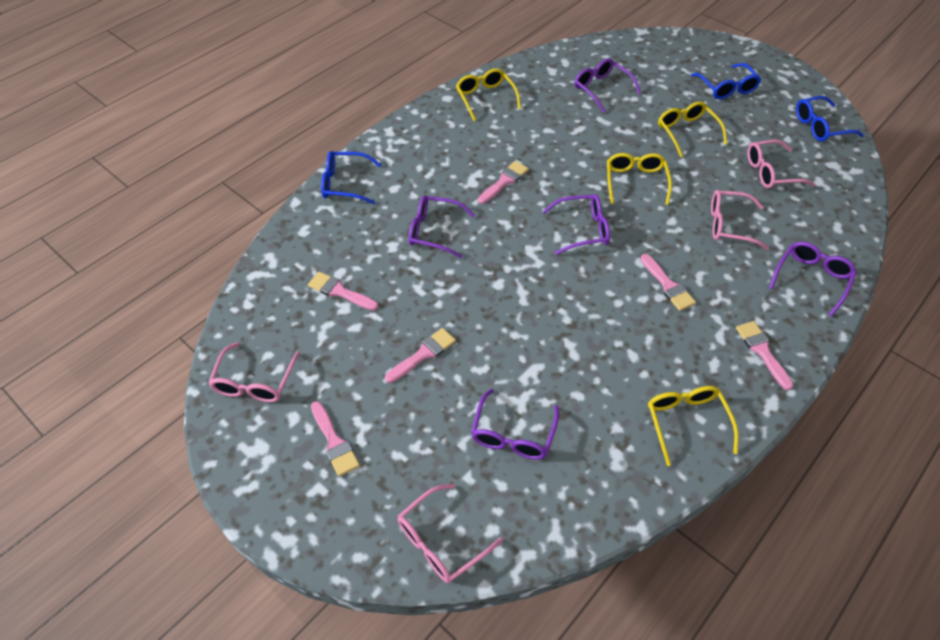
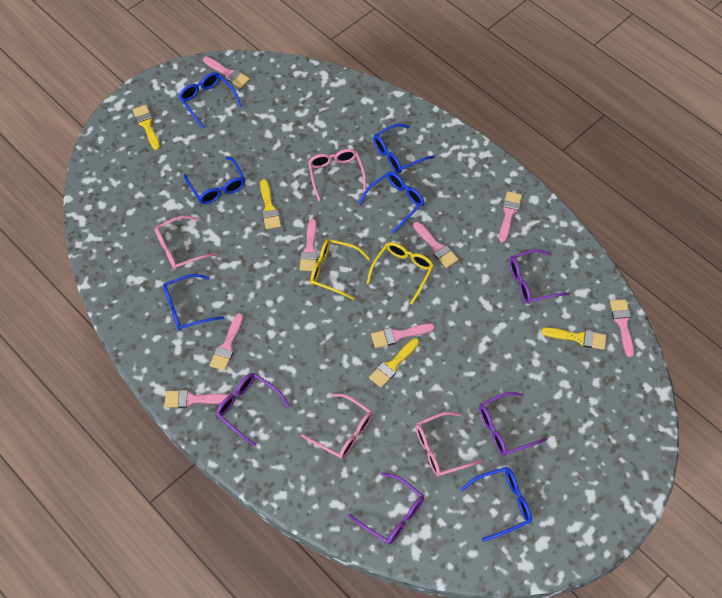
blue glasses: 3 -> 6
pink brush: 6 -> 8
purple glasses: 5 -> 4
yellow brush: 0 -> 4
yellow glasses: 4 -> 2

